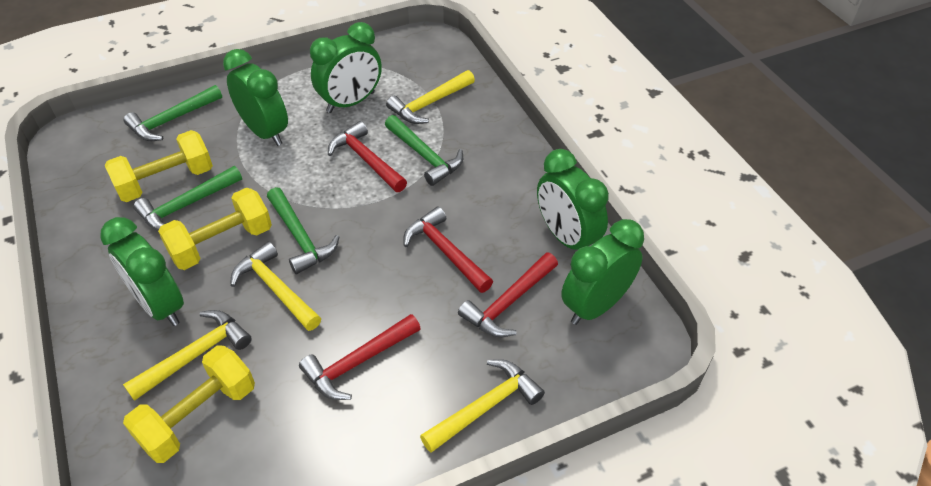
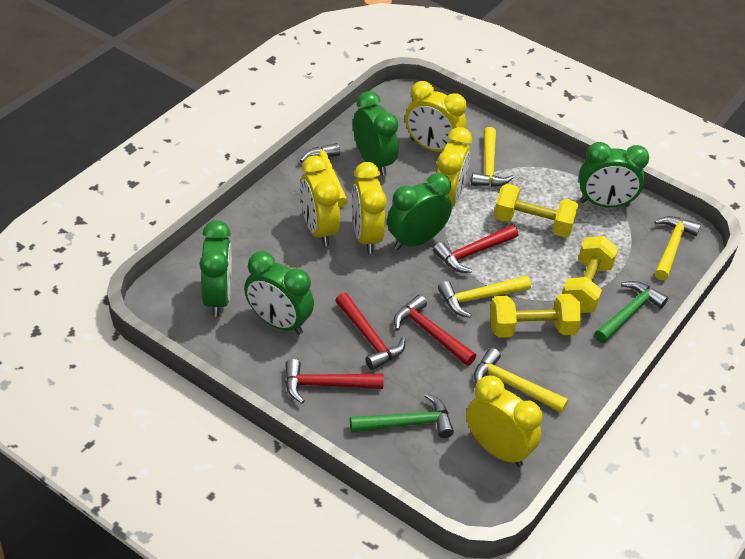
green hammer: 4 -> 2
yellow clock: 0 -> 5
yellow hammer: 4 -> 5

